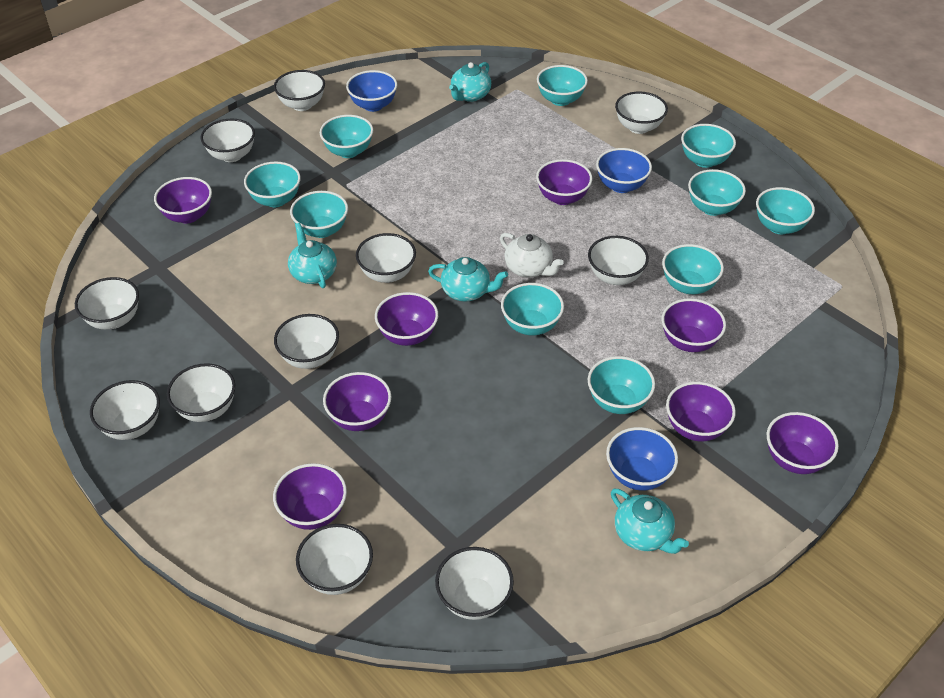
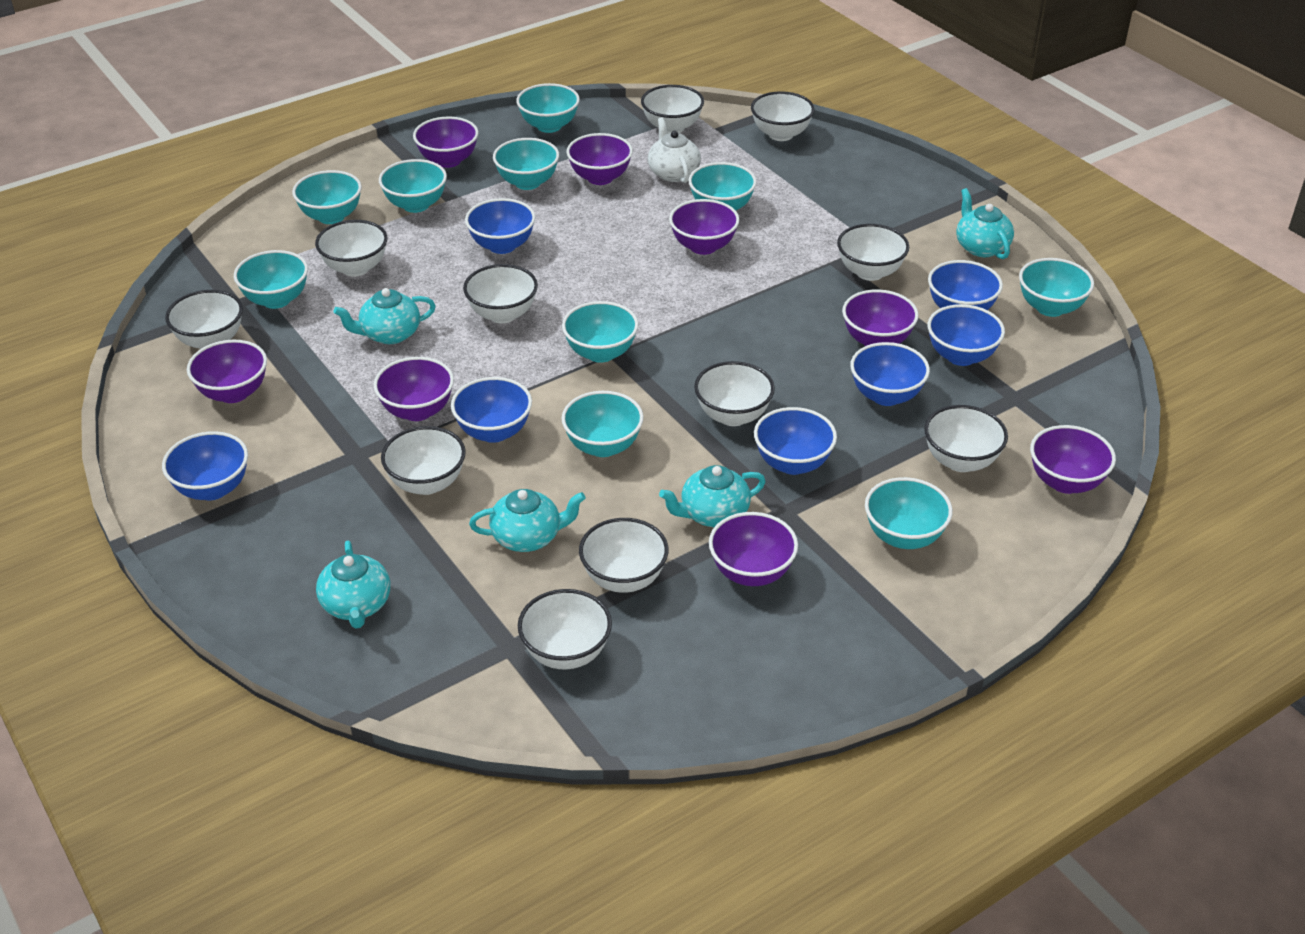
blue bowl: 3 -> 7
turquoise teapot: 4 -> 5

